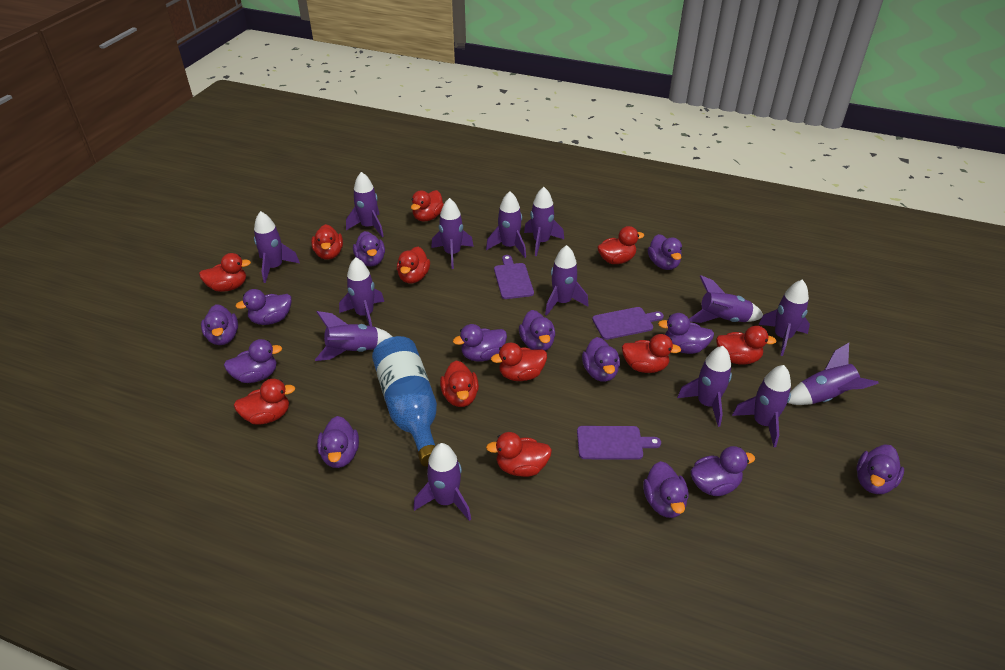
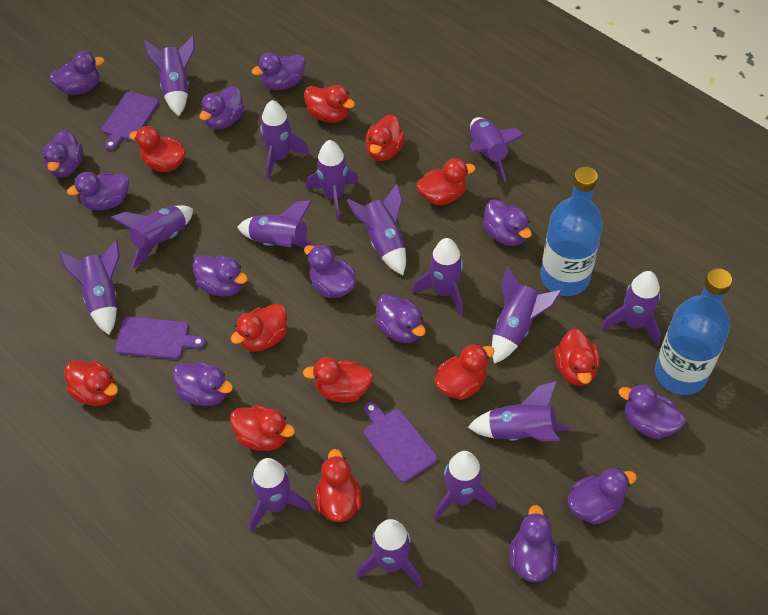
blue bottle: 1 -> 2
purple rocket: 14 -> 15

